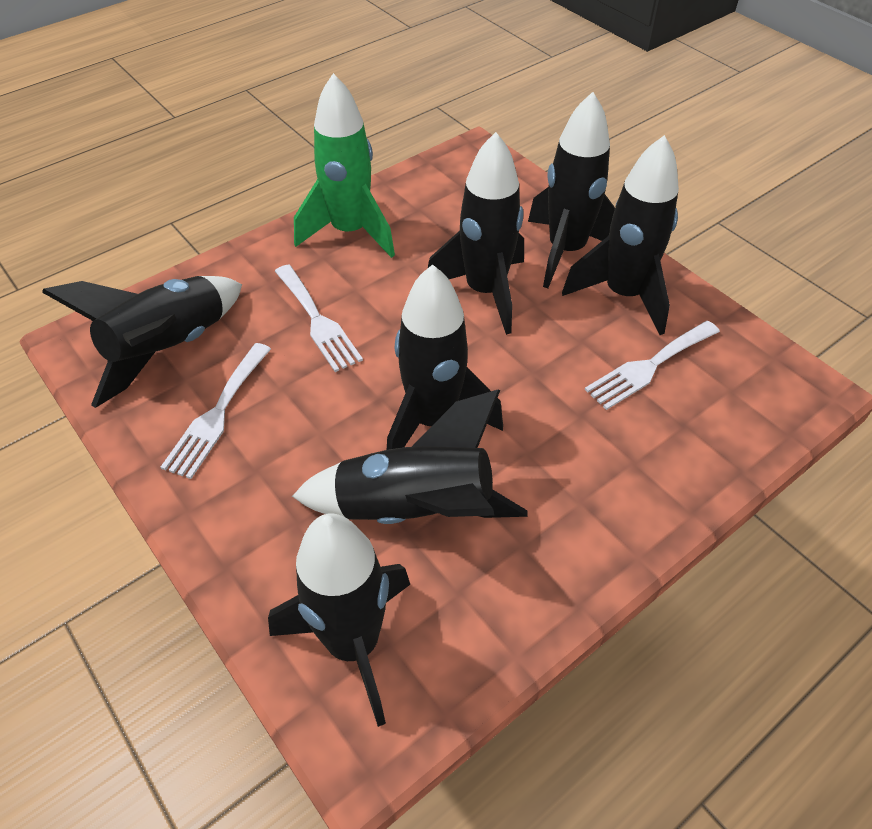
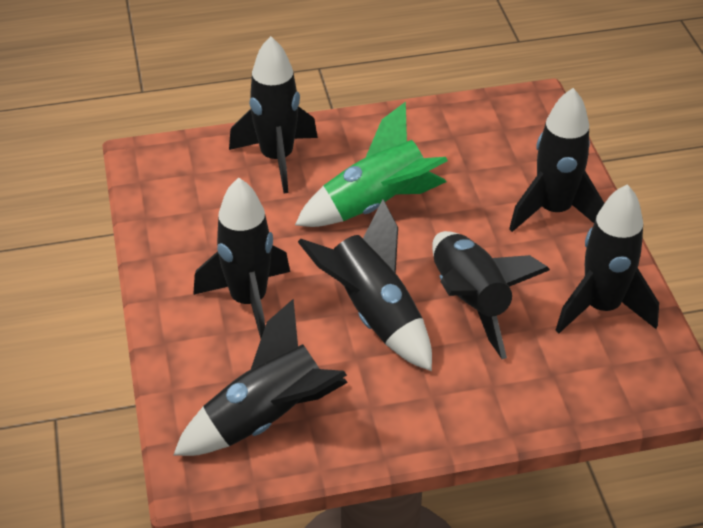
white fork: 3 -> 0

